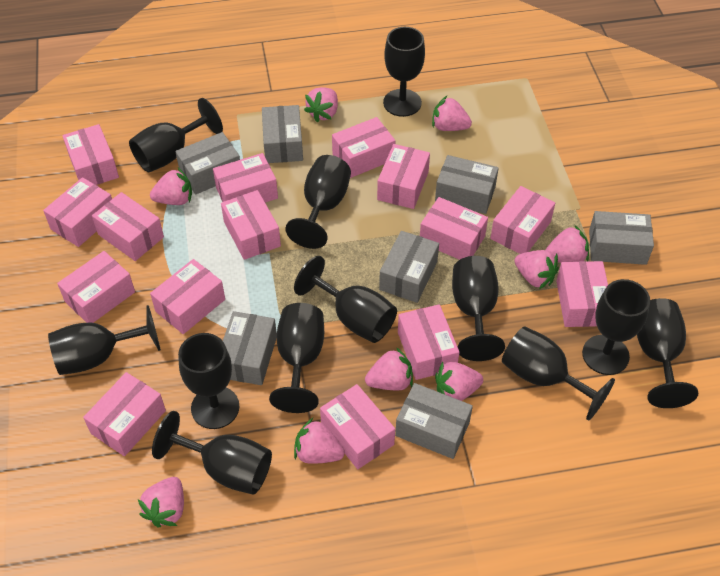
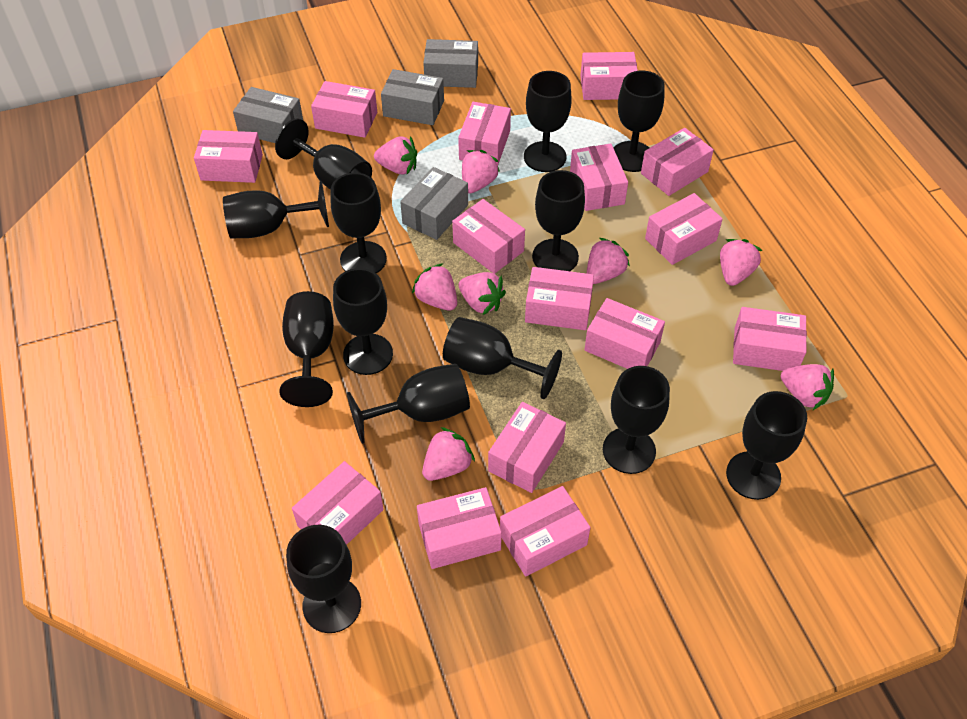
black goblet: 12 -> 13
grey box: 7 -> 4
pink strawberry: 9 -> 8

